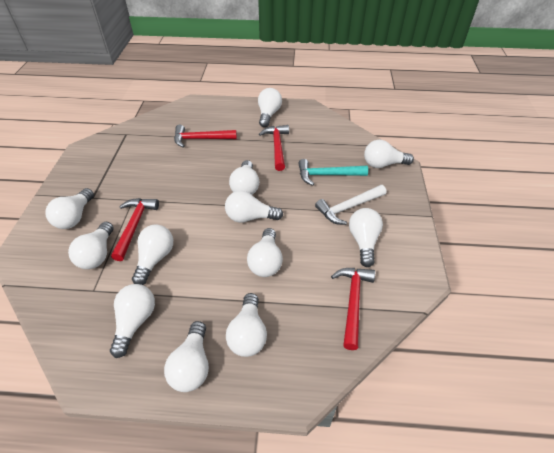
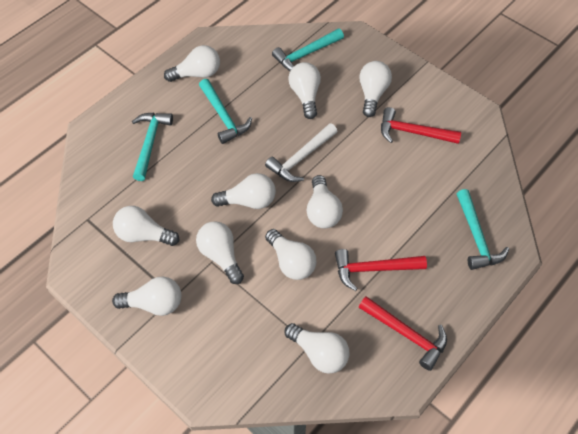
red hammer: 4 -> 3
turquoise hammer: 1 -> 4
white light bulb: 12 -> 10

